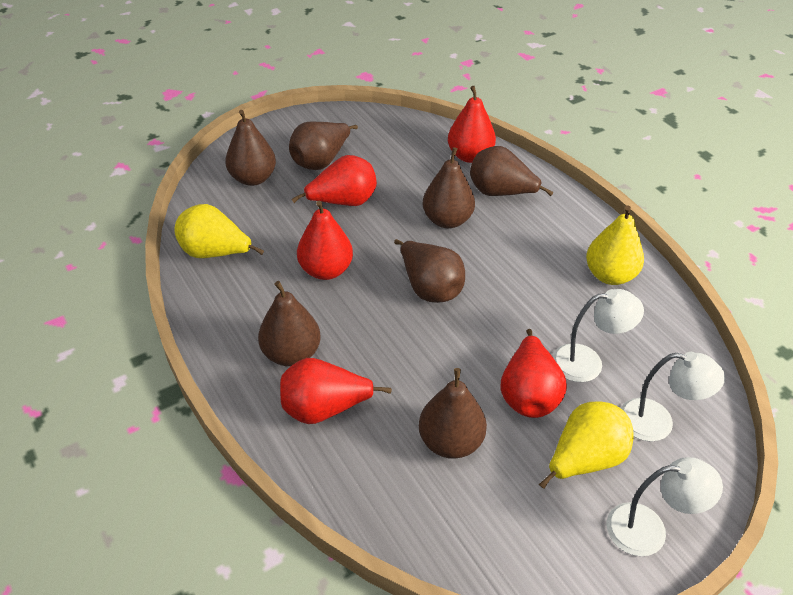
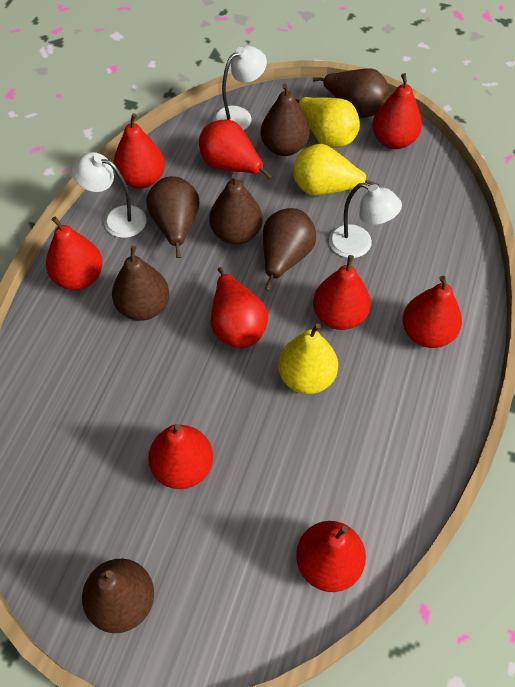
red pear: 5 -> 9

